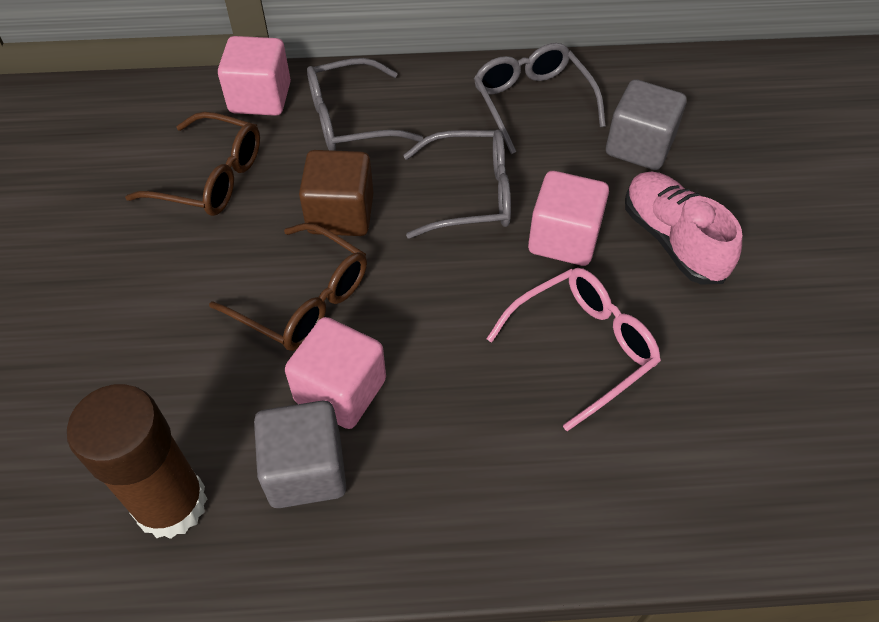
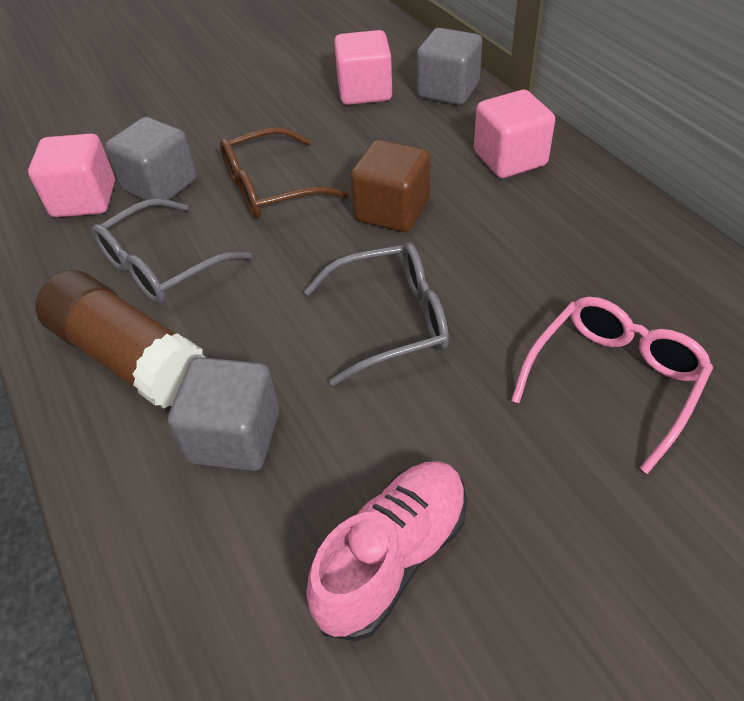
brown glasses: 2 -> 1
grey cube: 2 -> 3
grey glasses: 3 -> 2

